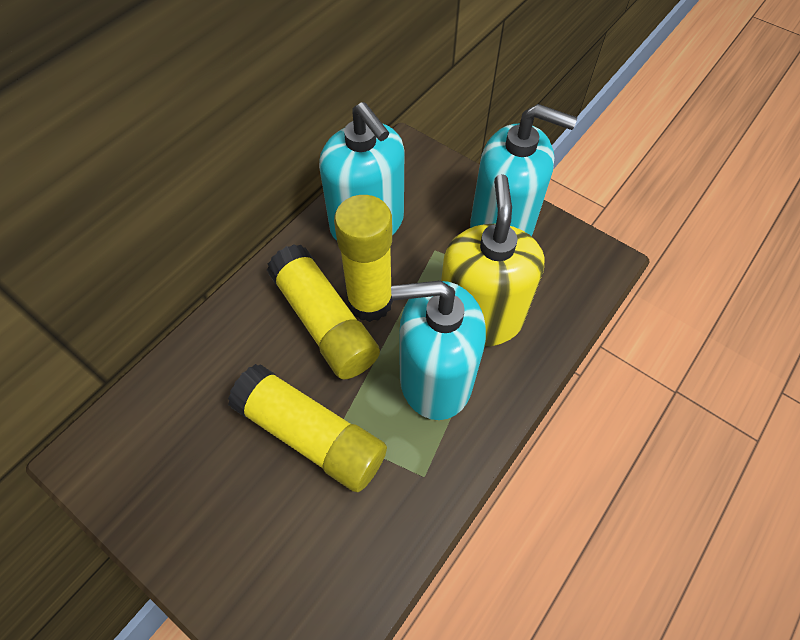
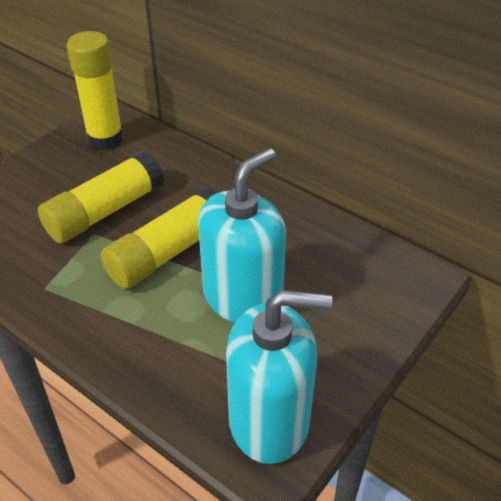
turquoise soap dispenser: 3 -> 2
yellow soap dispenser: 1 -> 0

